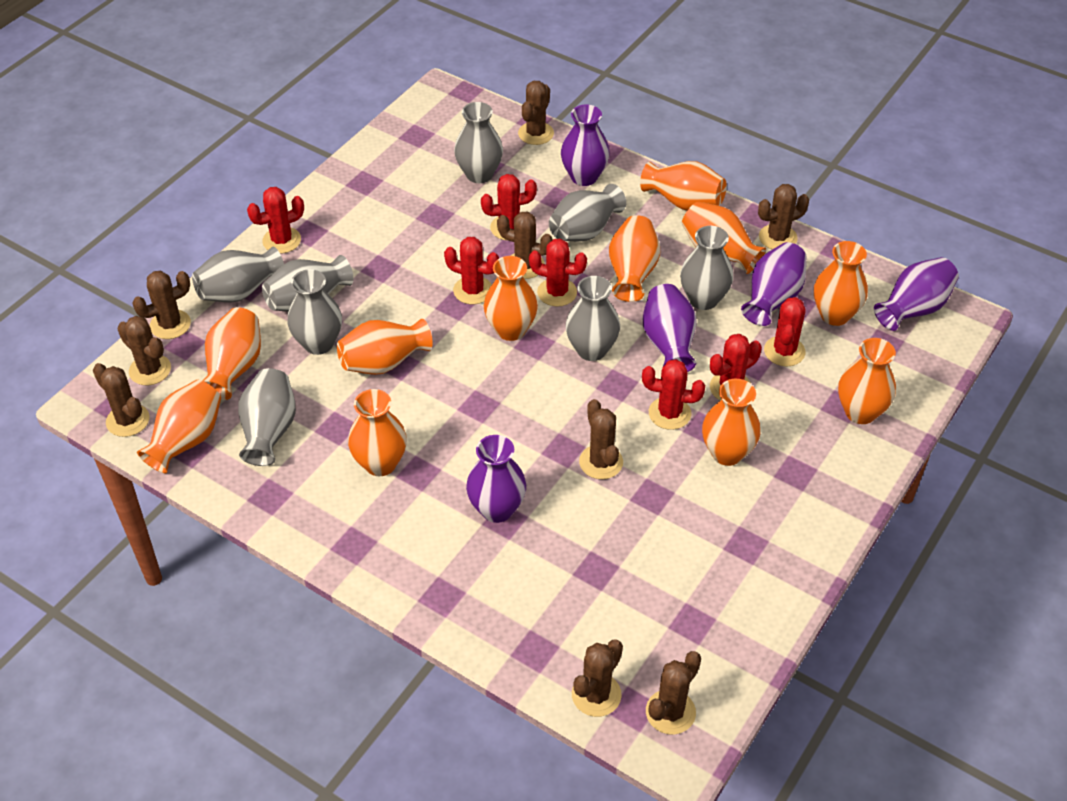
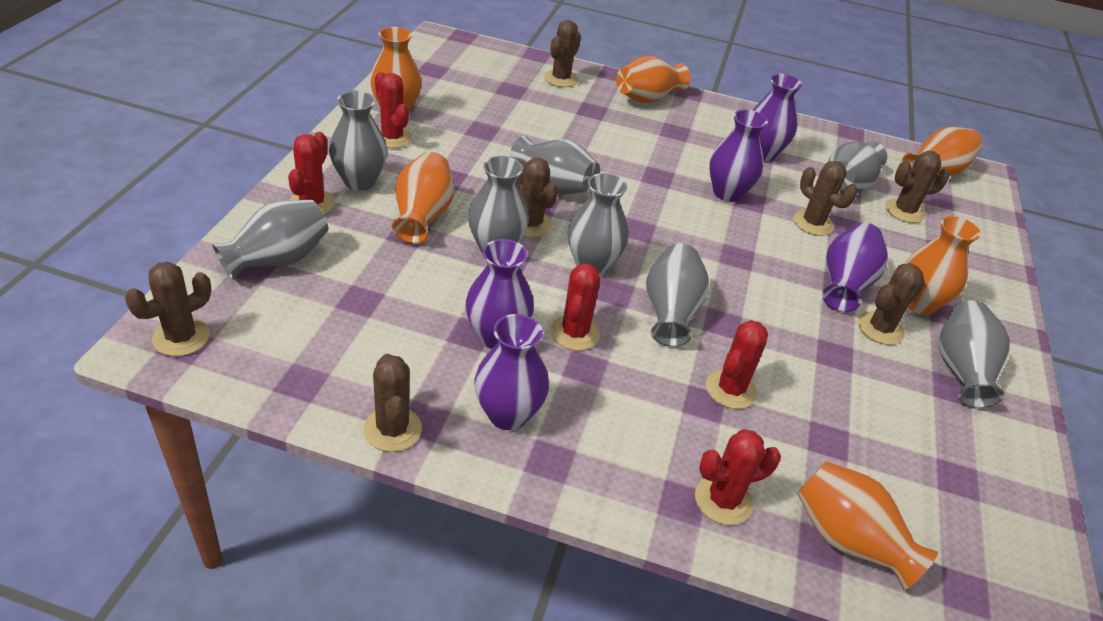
brown cactus: 9 -> 7
orange vase: 11 -> 6
red cactus: 7 -> 5

